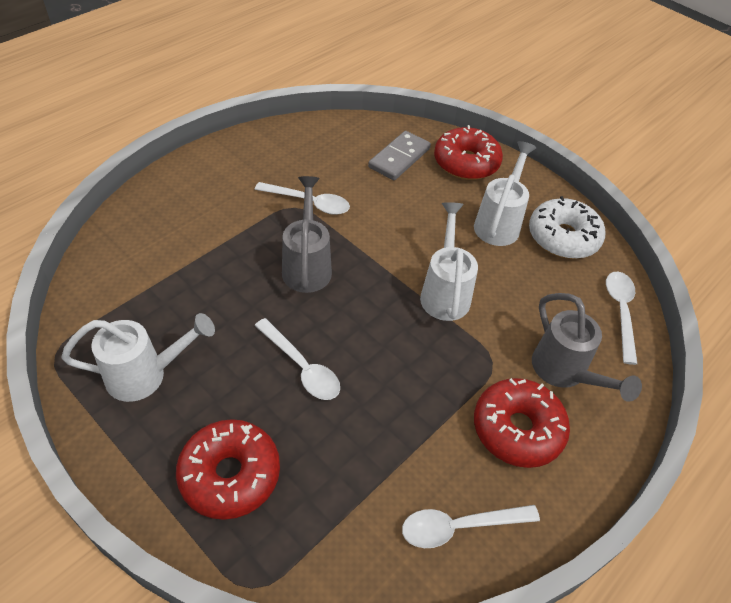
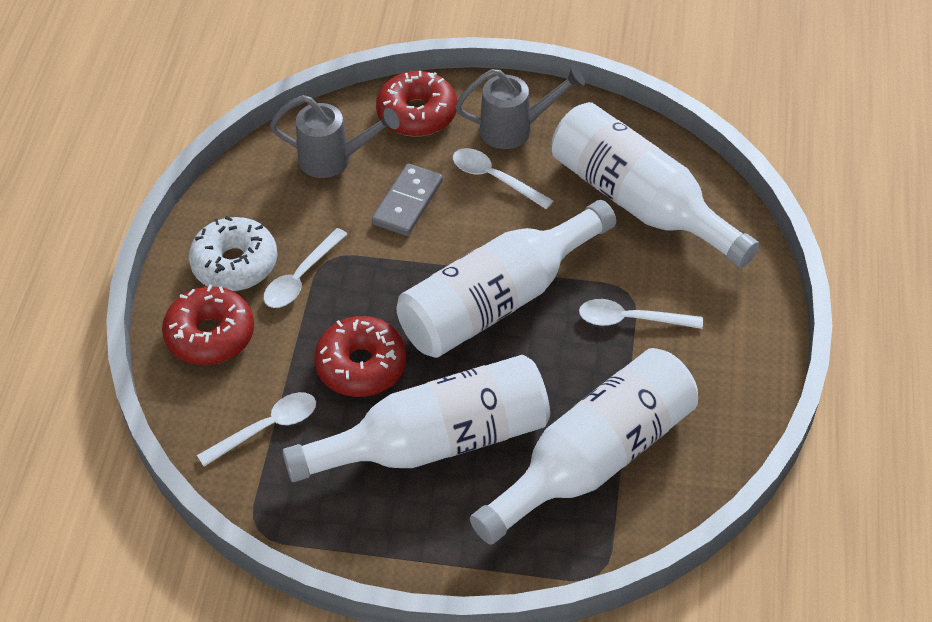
white bottle: 0 -> 4
white watering can: 3 -> 0

